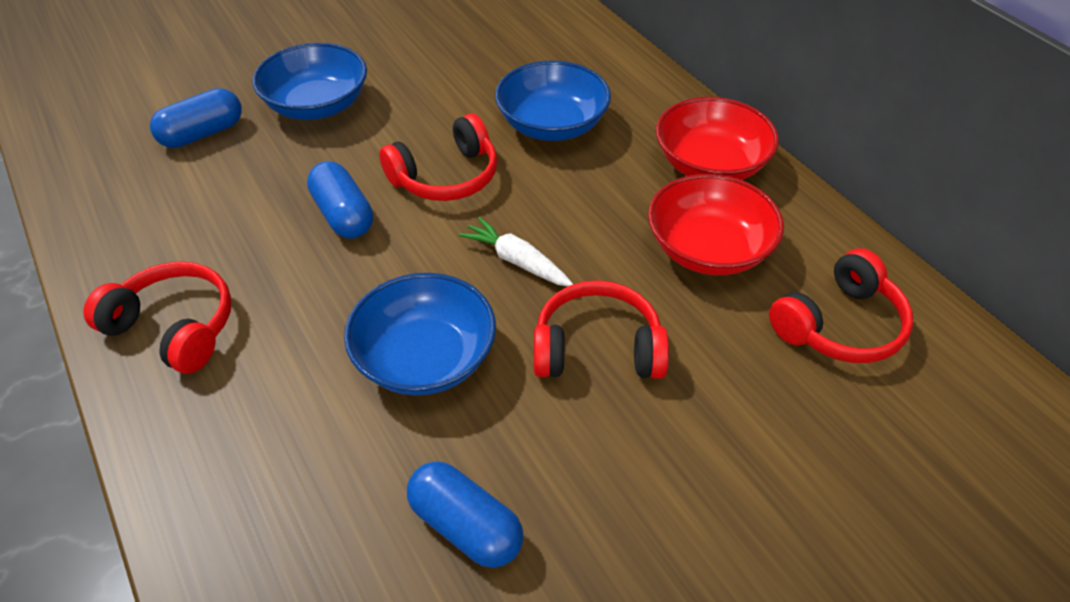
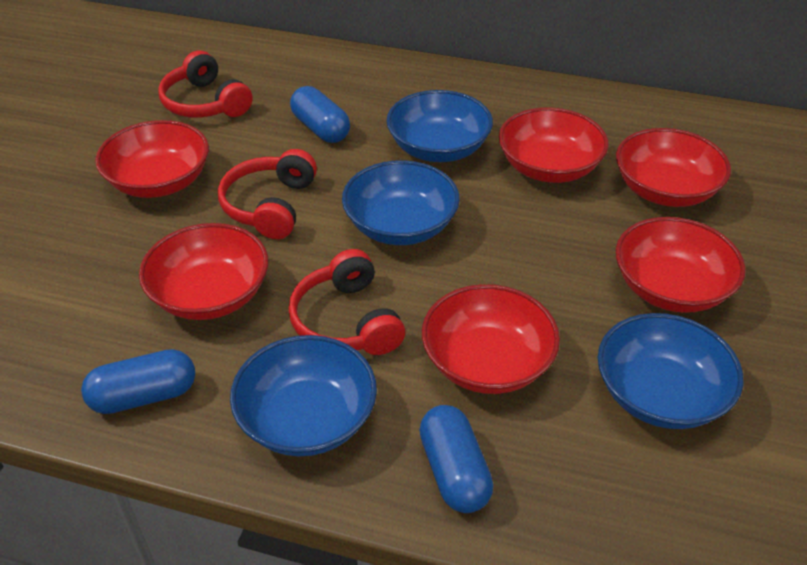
blue bowl: 3 -> 4
red bowl: 2 -> 6
red headphones: 4 -> 3
white carrot: 1 -> 0

